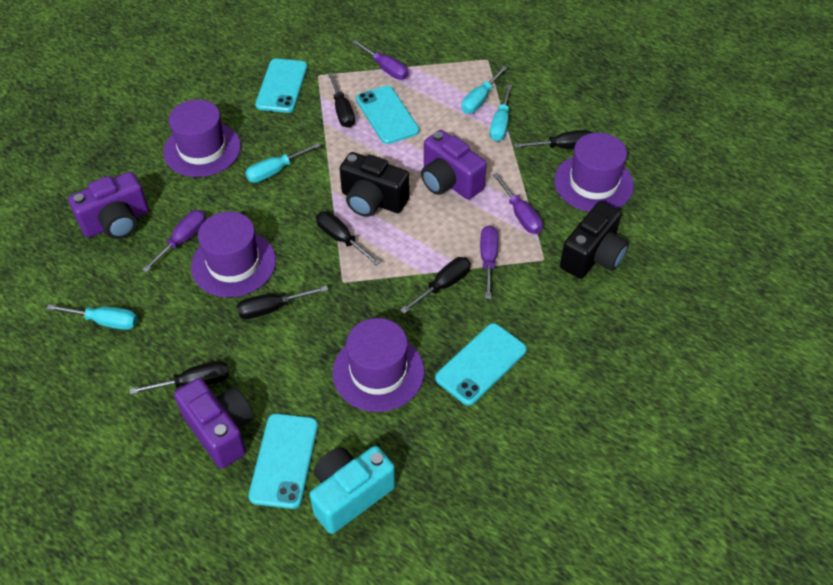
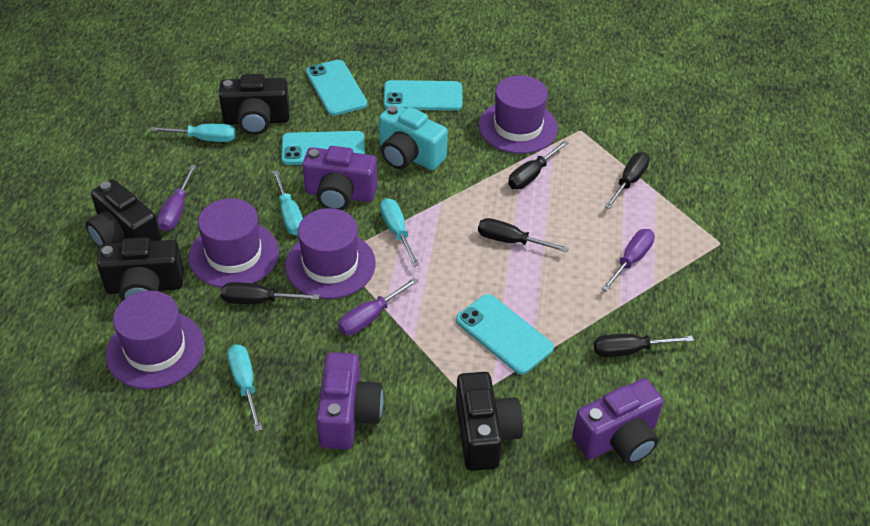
black camera: 2 -> 4
black screwdriver: 6 -> 5
purple screwdriver: 4 -> 3

